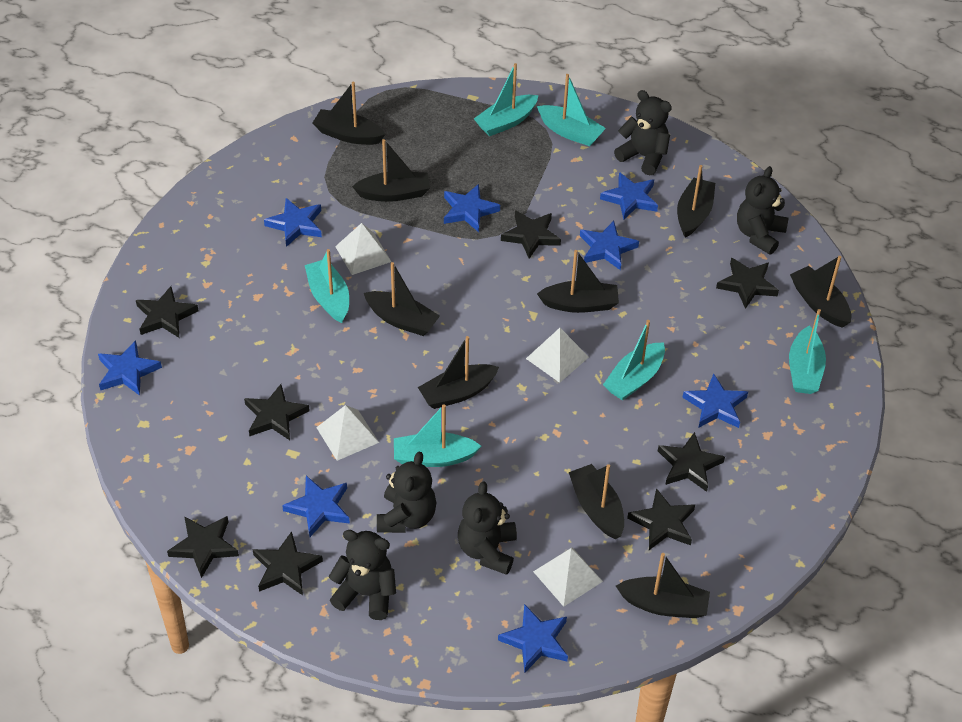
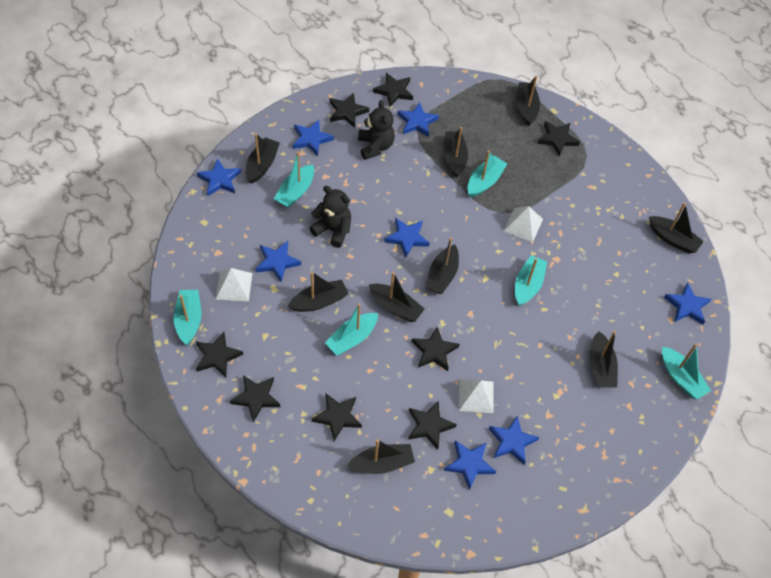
black teddy bear: 5 -> 2
white pyramid: 4 -> 3

